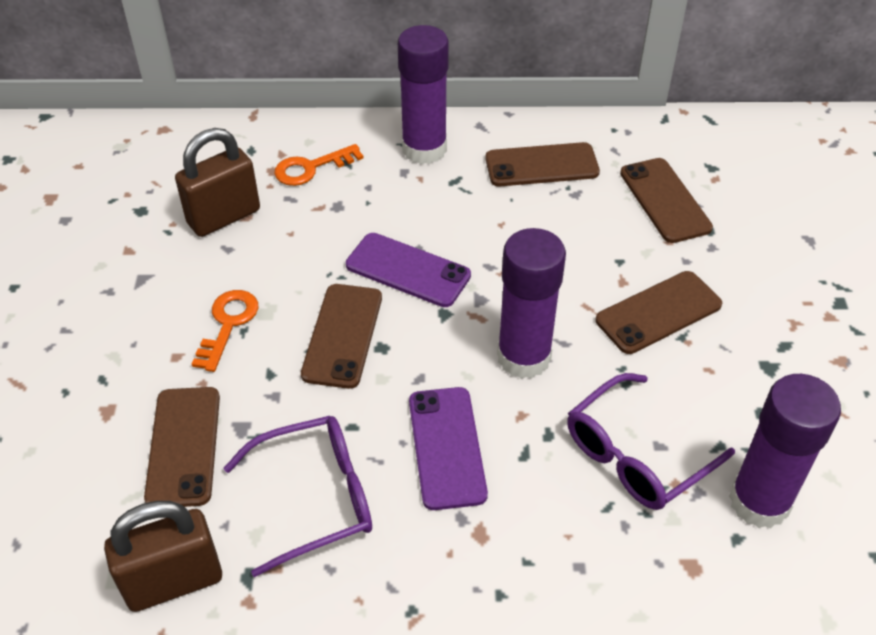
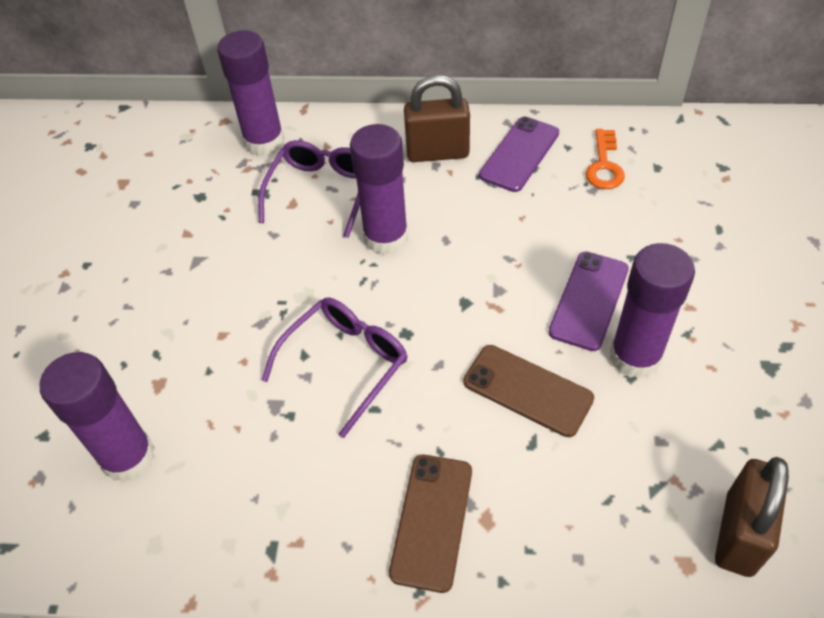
brown phone: 5 -> 2
orange key: 2 -> 1
purple glue stick: 3 -> 4

